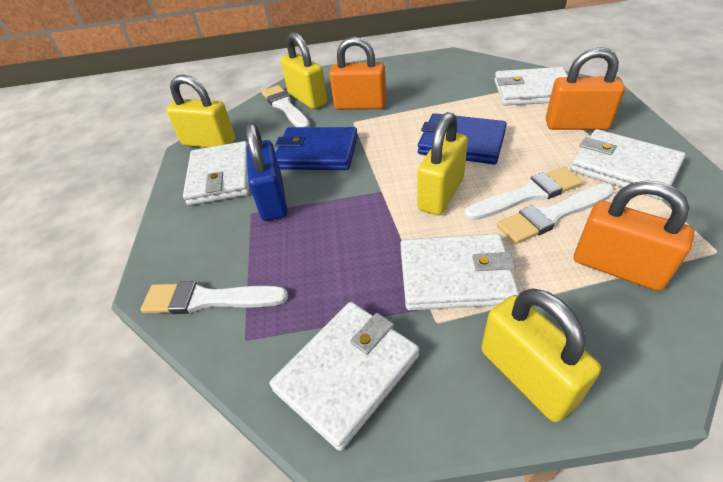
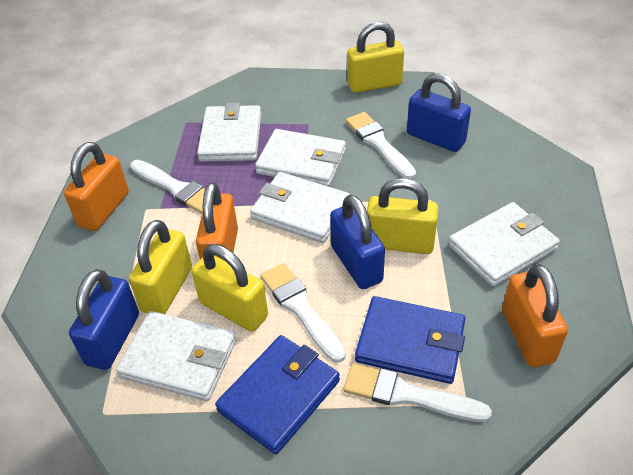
blue padlock: 1 -> 3

